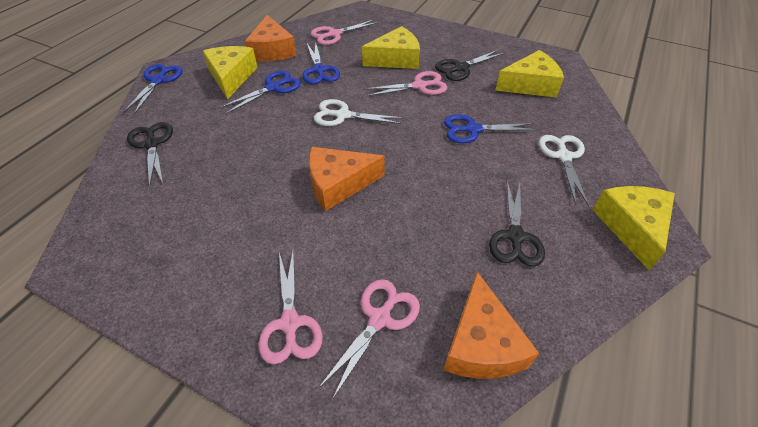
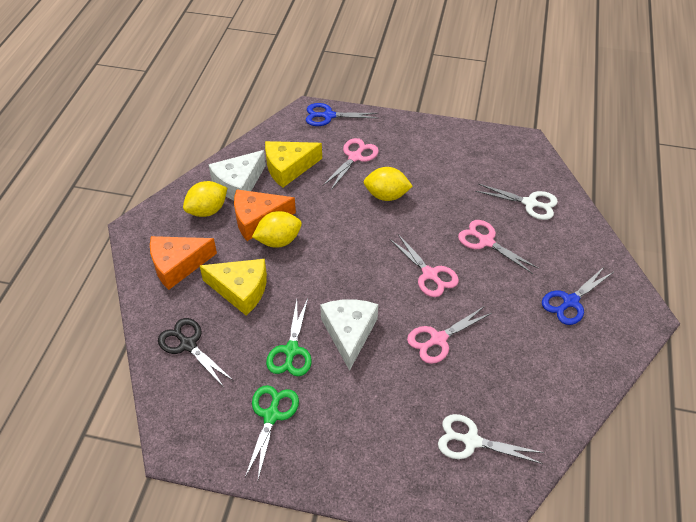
black scissors: 3 -> 1
blue scissors: 4 -> 2
green scissors: 0 -> 2
orange cheese: 3 -> 2
white cheese: 0 -> 2
yellow cheese: 4 -> 2
yellow lemon: 0 -> 3

